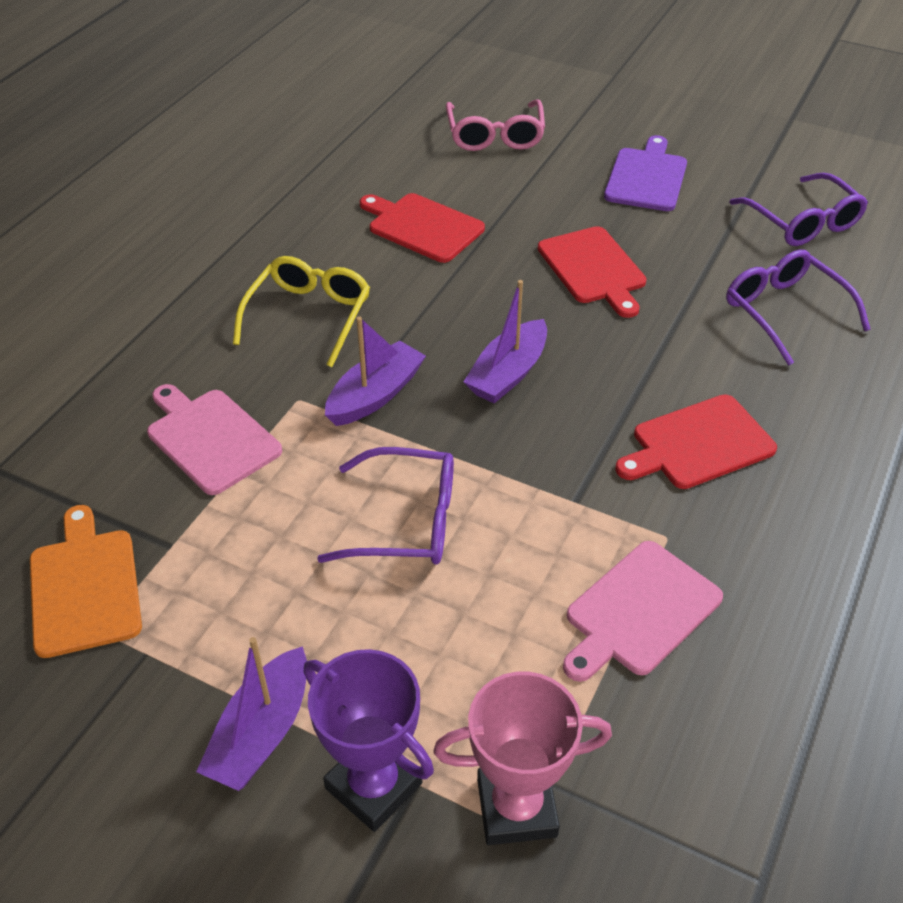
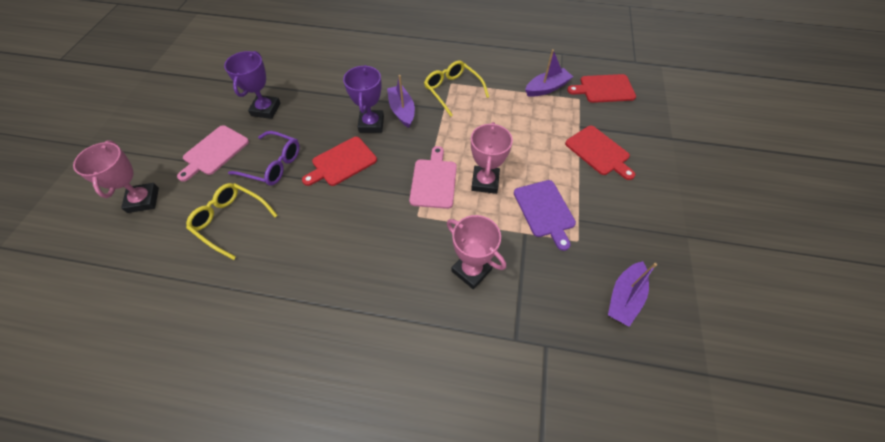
orange cutting board: 1 -> 0
pink glasses: 1 -> 0
pink trophy: 1 -> 3
purple glasses: 3 -> 1
purple trophy: 1 -> 2
yellow glasses: 1 -> 2

